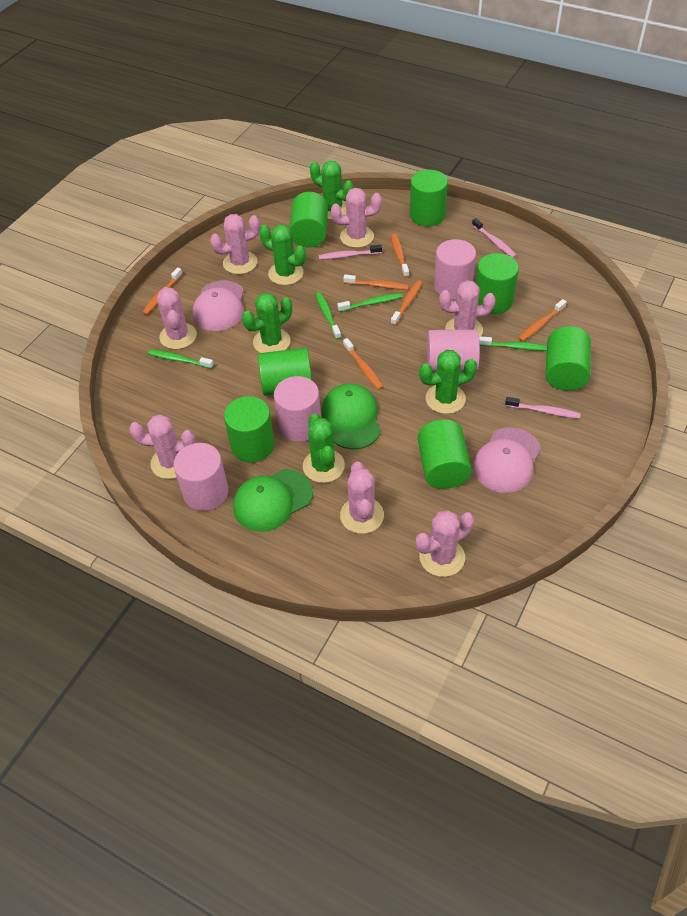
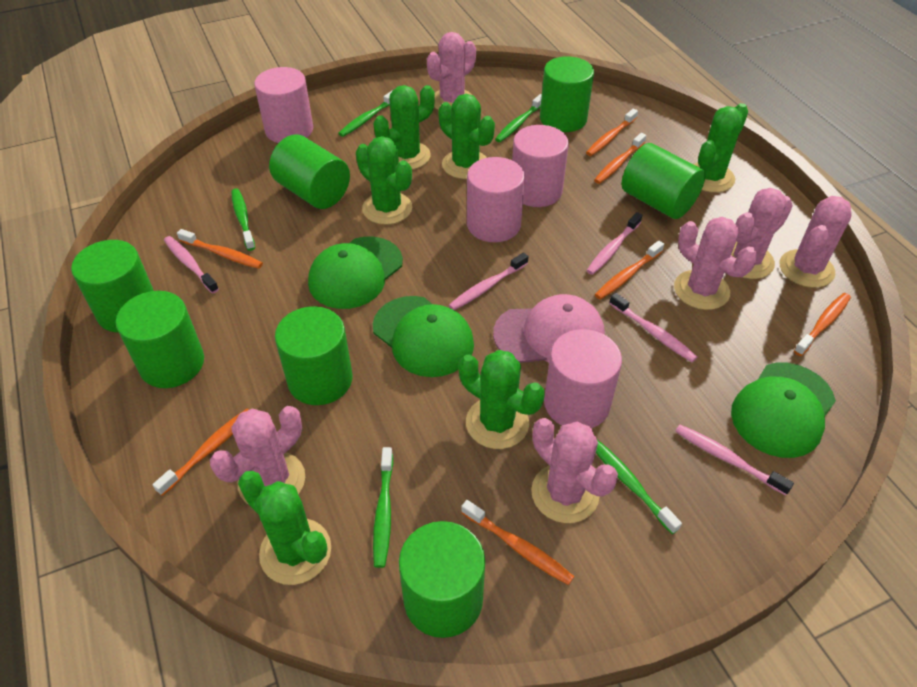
green cactus: 5 -> 6
green cap: 2 -> 3
green toothbrush: 4 -> 5
orange toothbrush: 6 -> 7
pink cactus: 7 -> 6
pink cap: 2 -> 1
pink toothbrush: 3 -> 5

